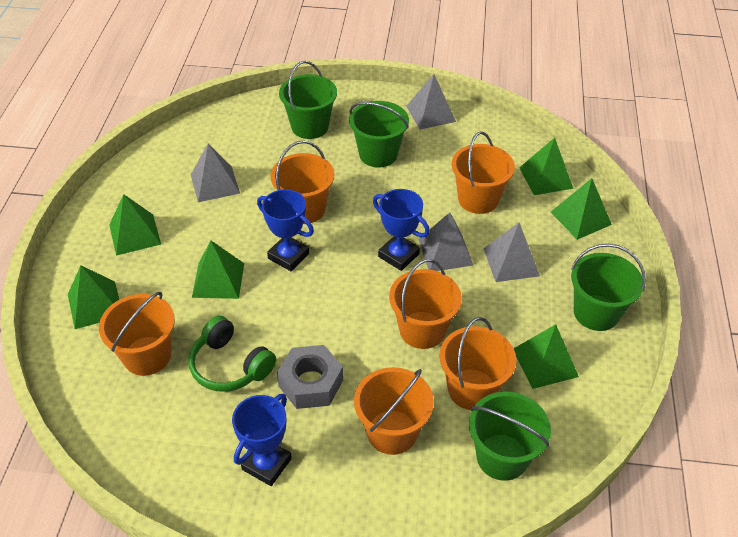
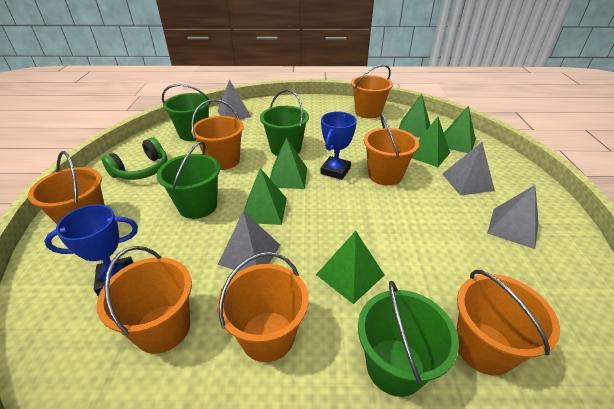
blue trophy: 3 -> 2
grey nut: 1 -> 0
orange bucket: 6 -> 7

